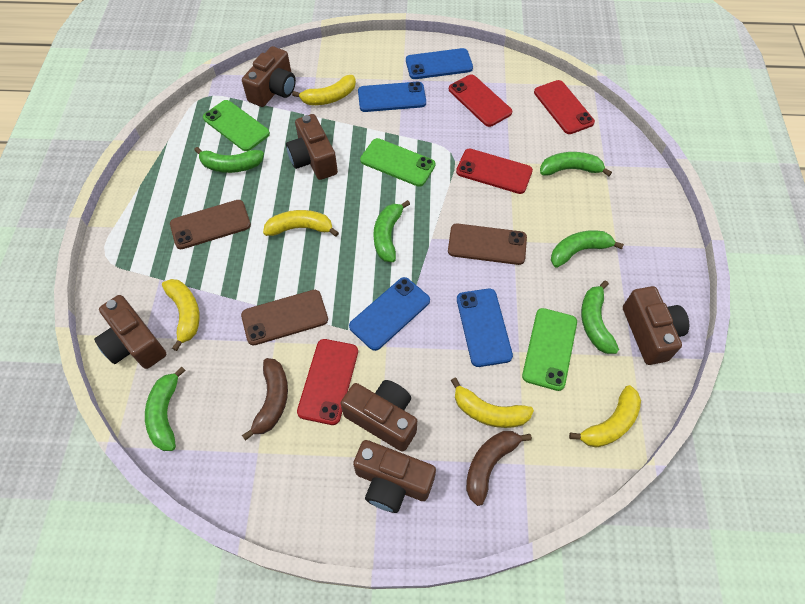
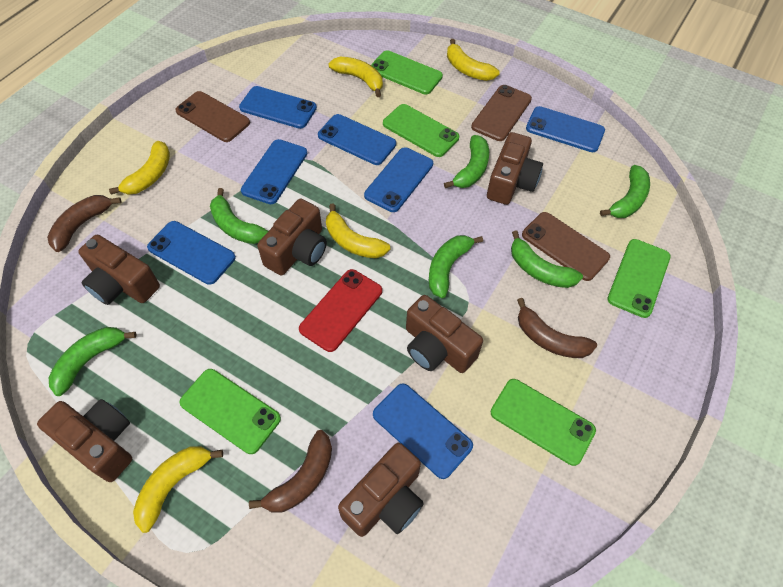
blue phone: 4 -> 7
brown banana: 2 -> 3
green phone: 3 -> 5
red phone: 4 -> 1

